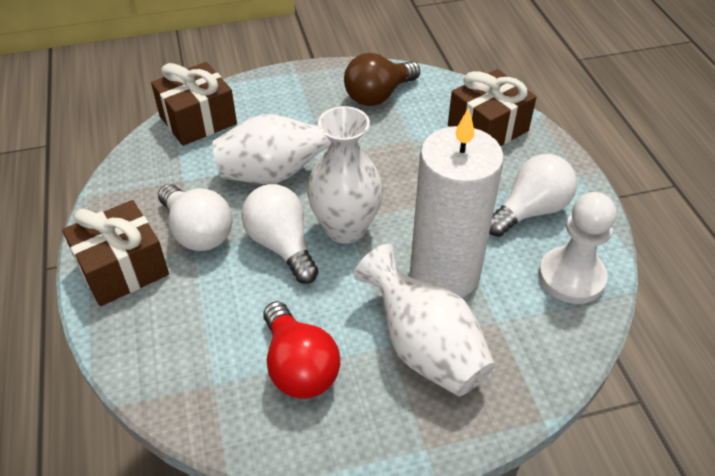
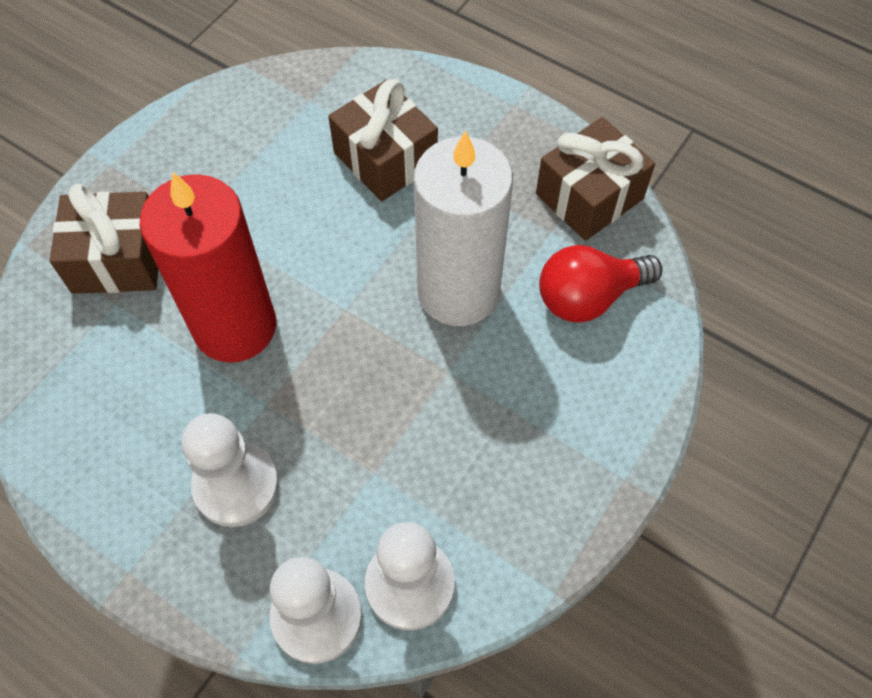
brown light bulb: 1 -> 0
red candle: 0 -> 1
white light bulb: 3 -> 0
white pawn: 1 -> 3
white vase: 3 -> 0

